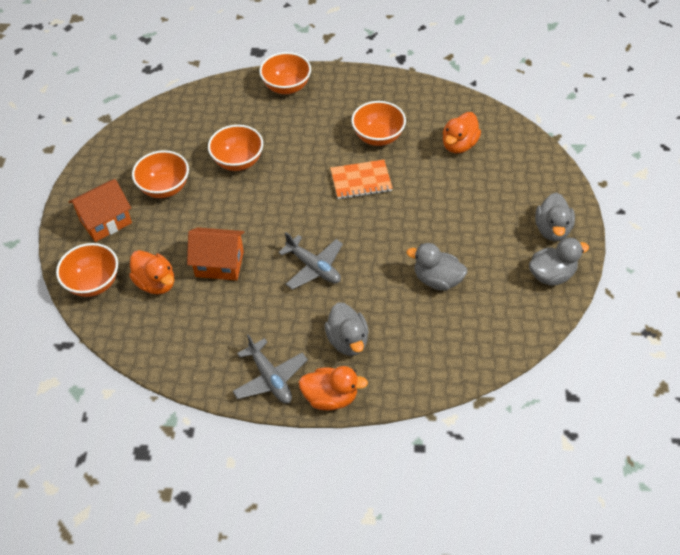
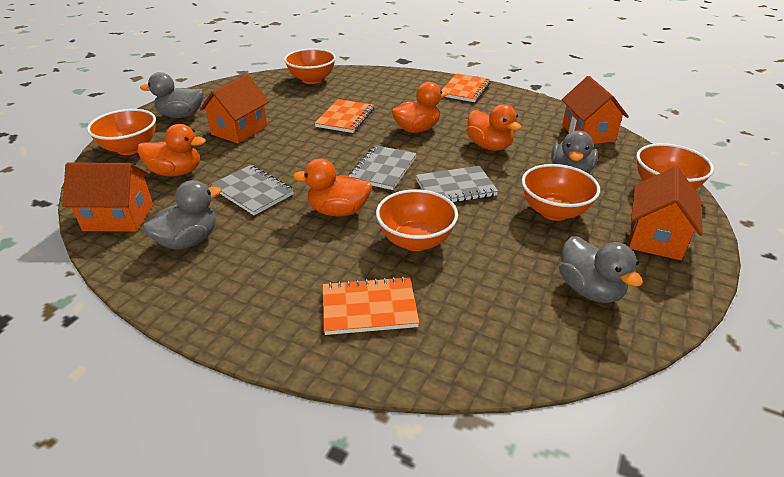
grey notebook: 0 -> 3
grey plane: 2 -> 0
orange duck: 3 -> 4
orange house: 2 -> 4
orange notebook: 1 -> 3

